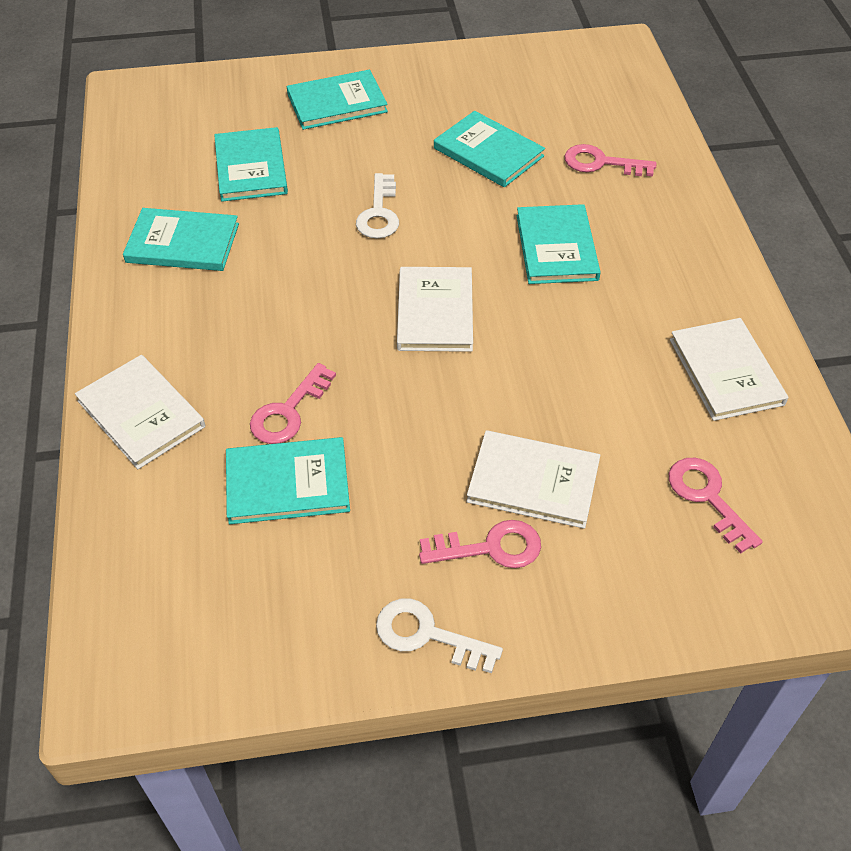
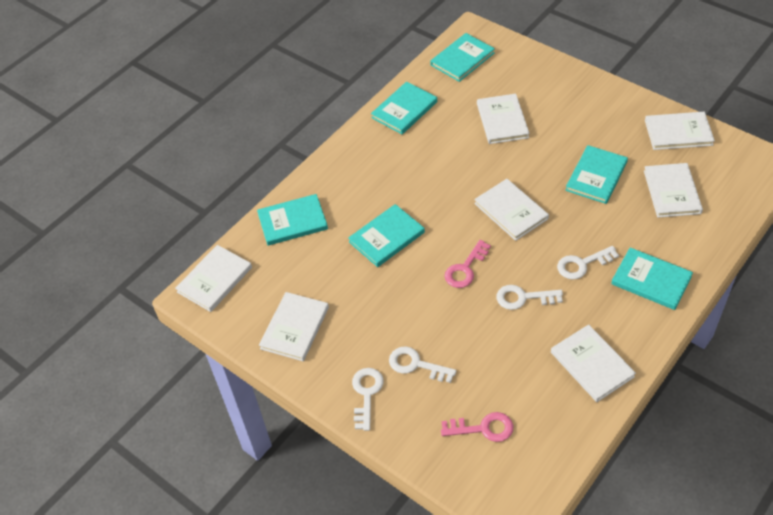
pink key: 4 -> 2
white book: 4 -> 7
white key: 2 -> 4

